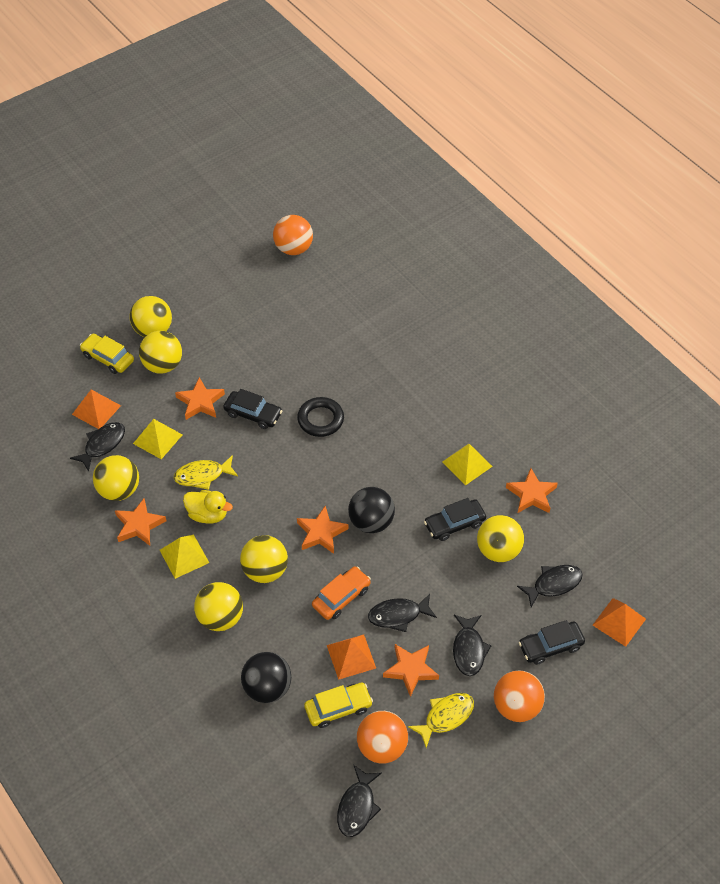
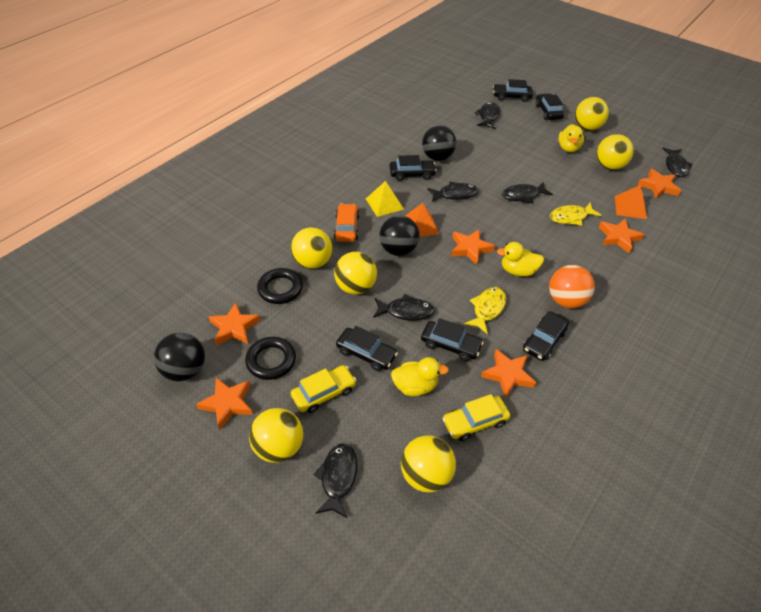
black ball: 2 -> 3
black car: 3 -> 6
black fish: 5 -> 6
black ring: 1 -> 2
orange ball: 3 -> 1
orange pyramid: 3 -> 2
orange star: 5 -> 6
yellow duck: 1 -> 3
yellow pyramid: 3 -> 1

